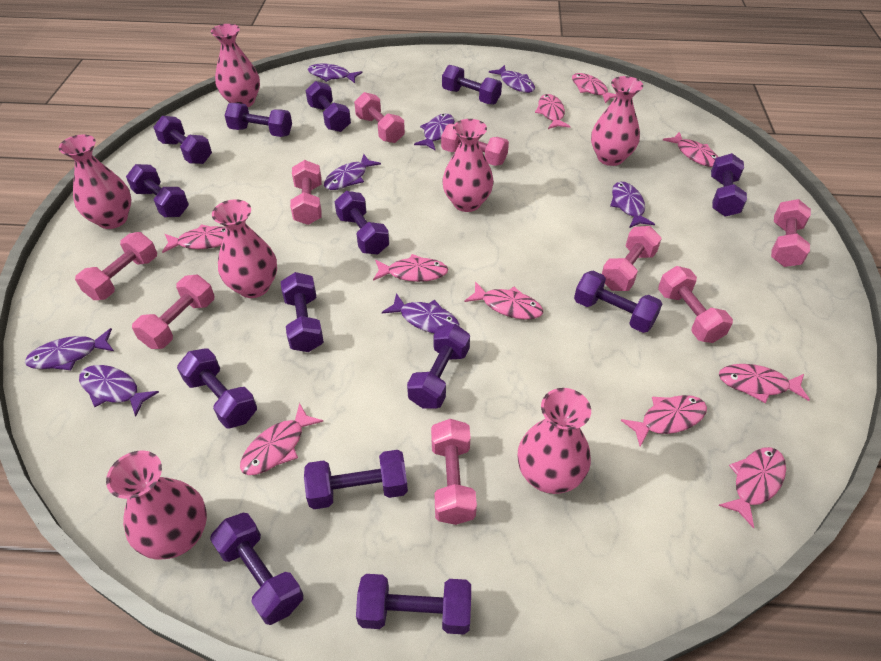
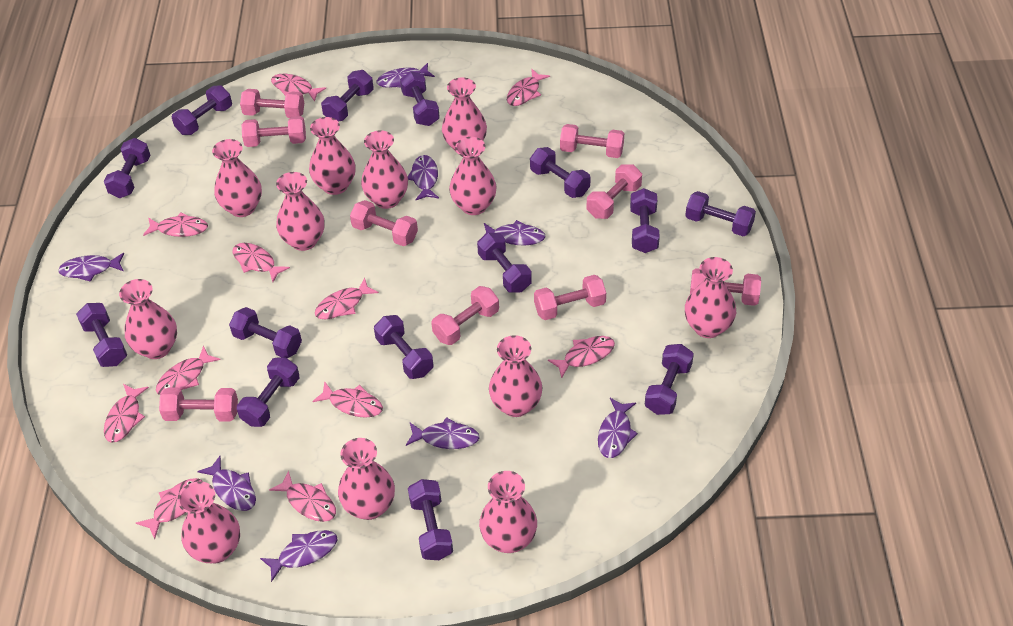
pink fish: 10 -> 11
pink vase: 7 -> 12

